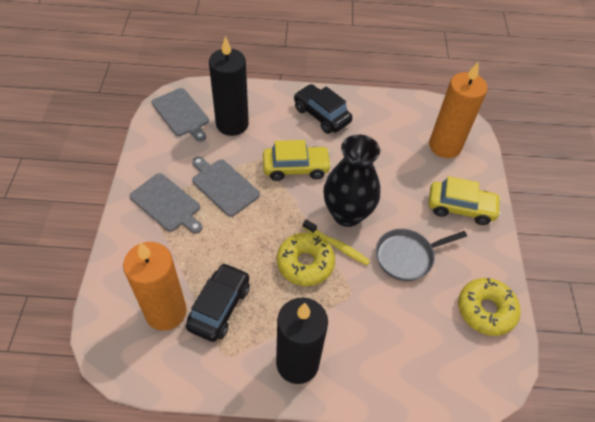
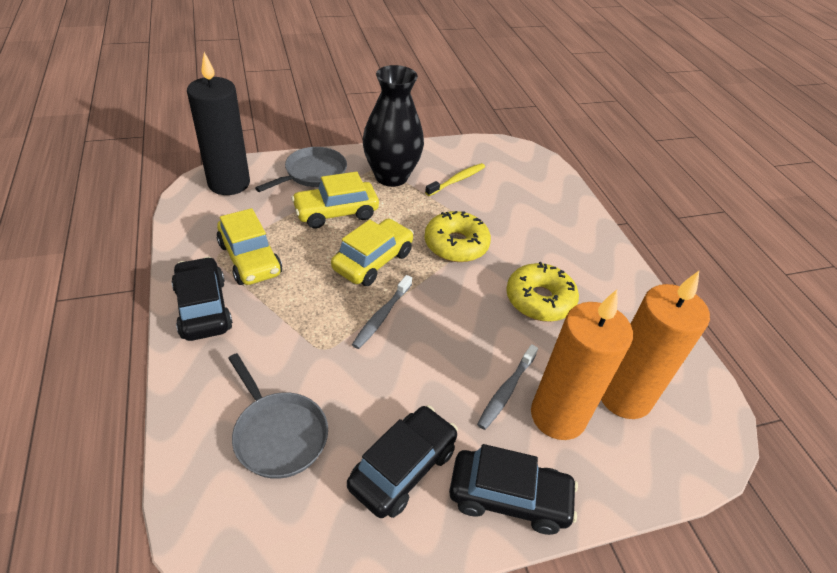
black candle: 2 -> 1
black car: 2 -> 3
grey cutting board: 3 -> 0
grey pan: 1 -> 2
grey toothbrush: 0 -> 2
yellow car: 2 -> 3

